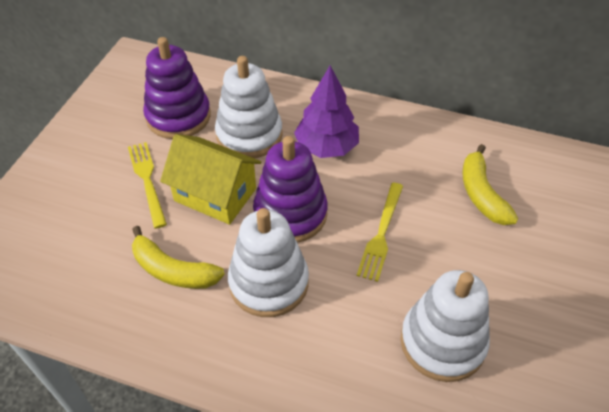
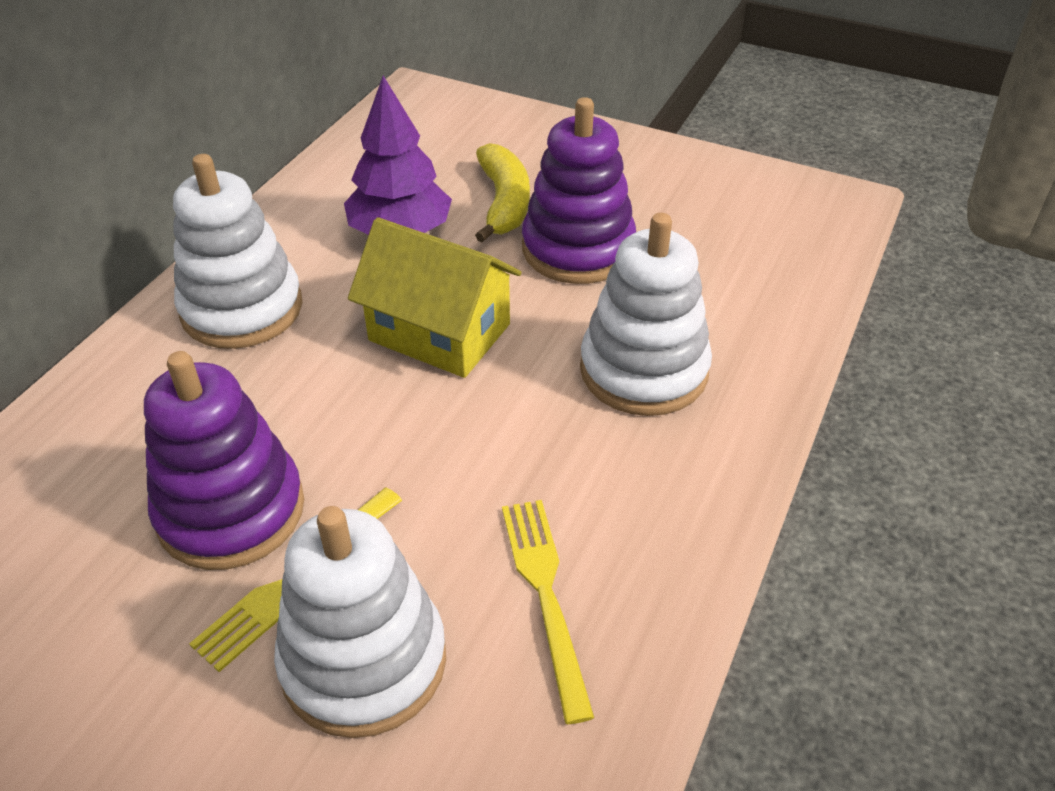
yellow banana: 2 -> 1

